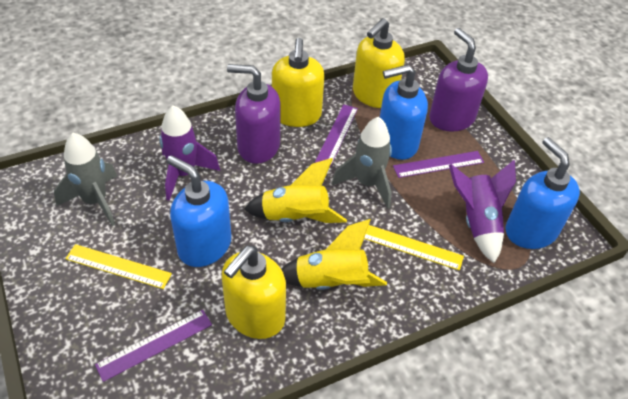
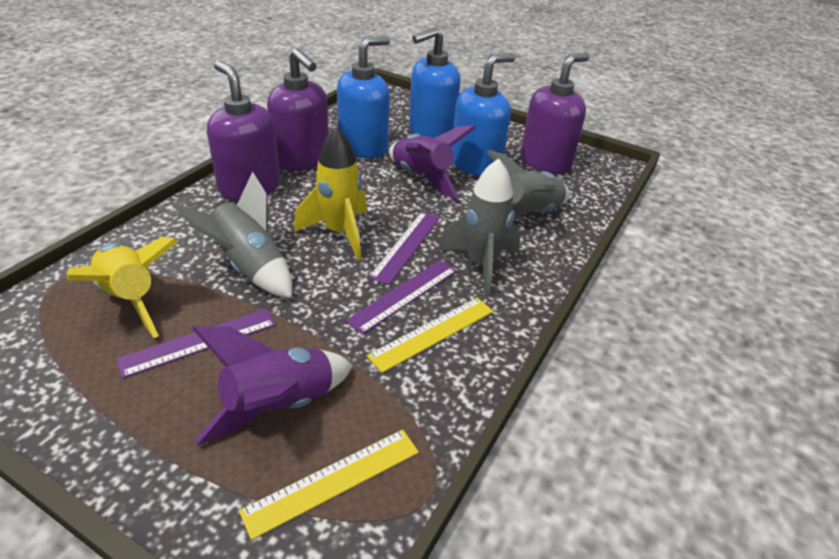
grey rocket: 2 -> 3
purple soap dispenser: 2 -> 3
yellow soap dispenser: 3 -> 0

